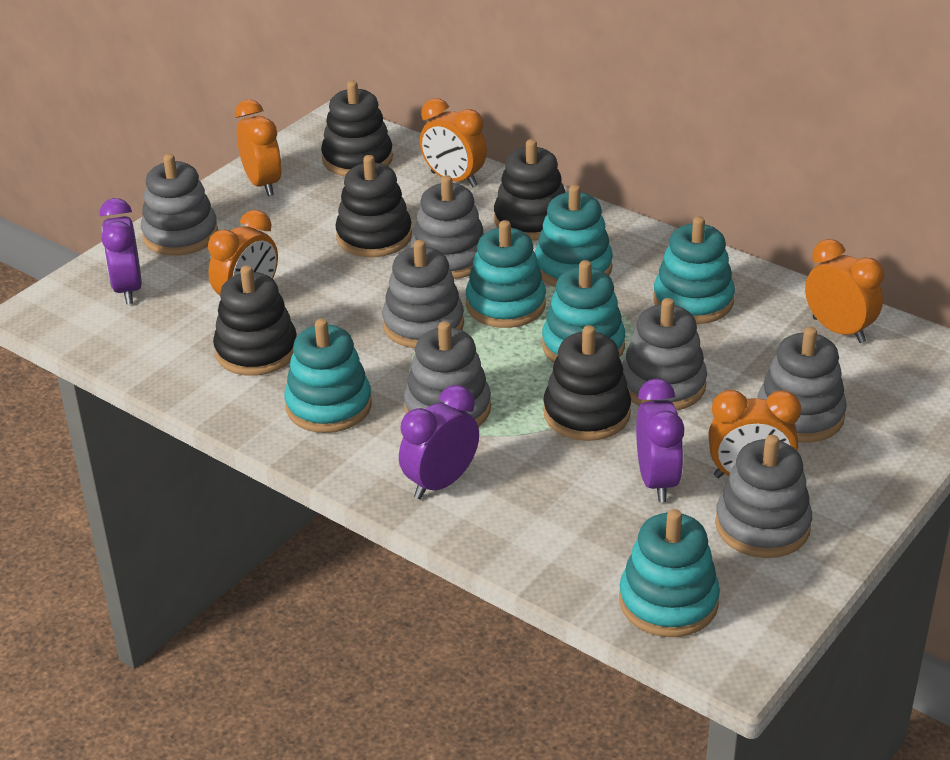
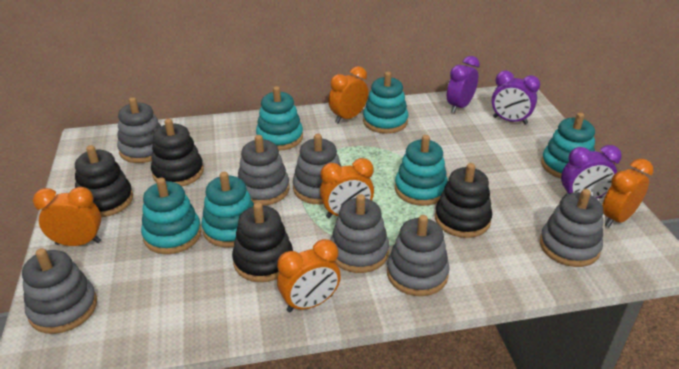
black stacking toy: 5 -> 4

